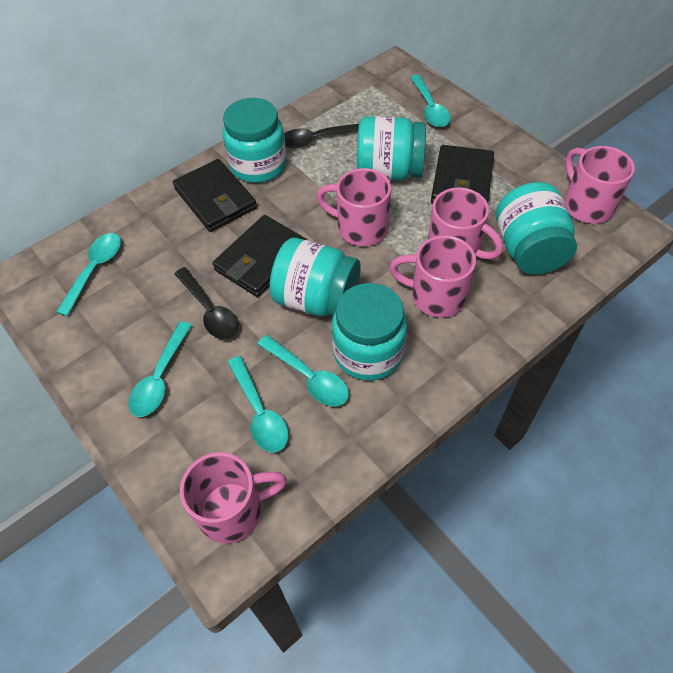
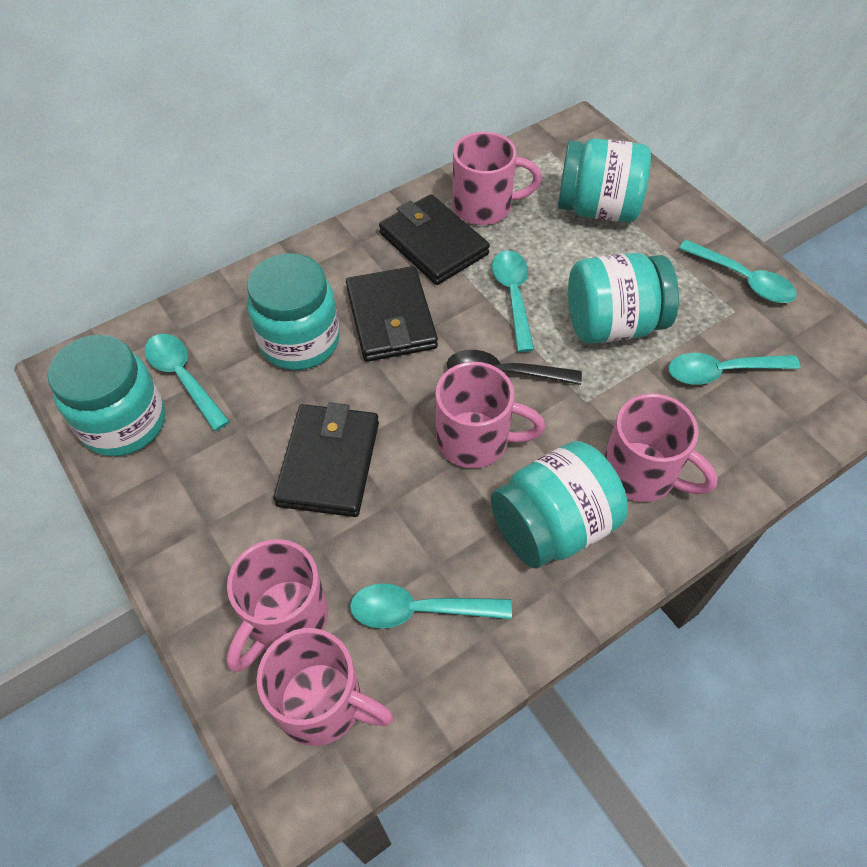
black spoon: 2 -> 1

